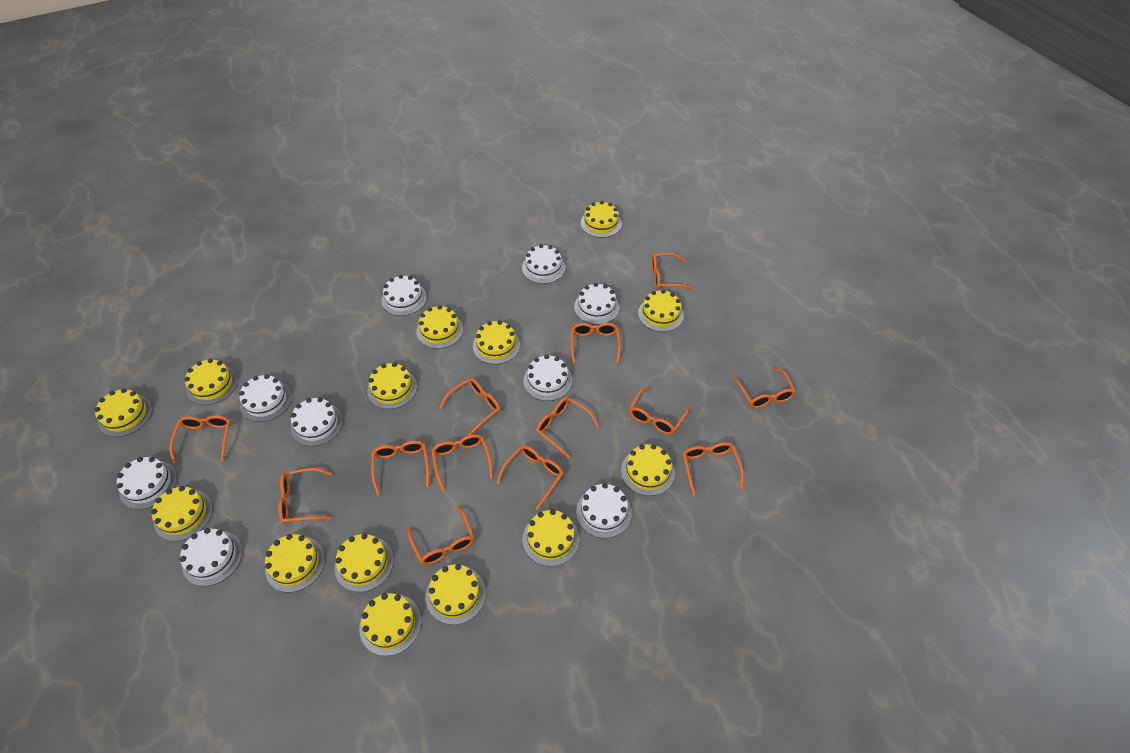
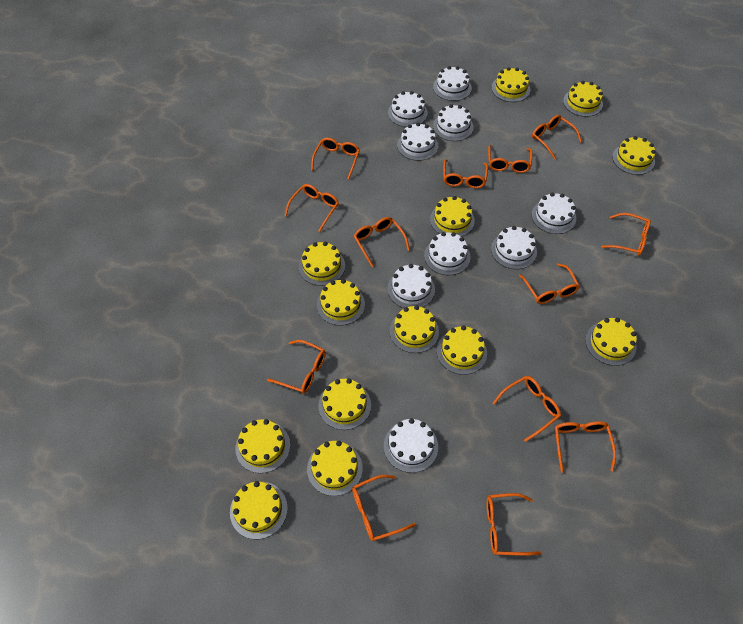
yellow cake: 14 -> 13

